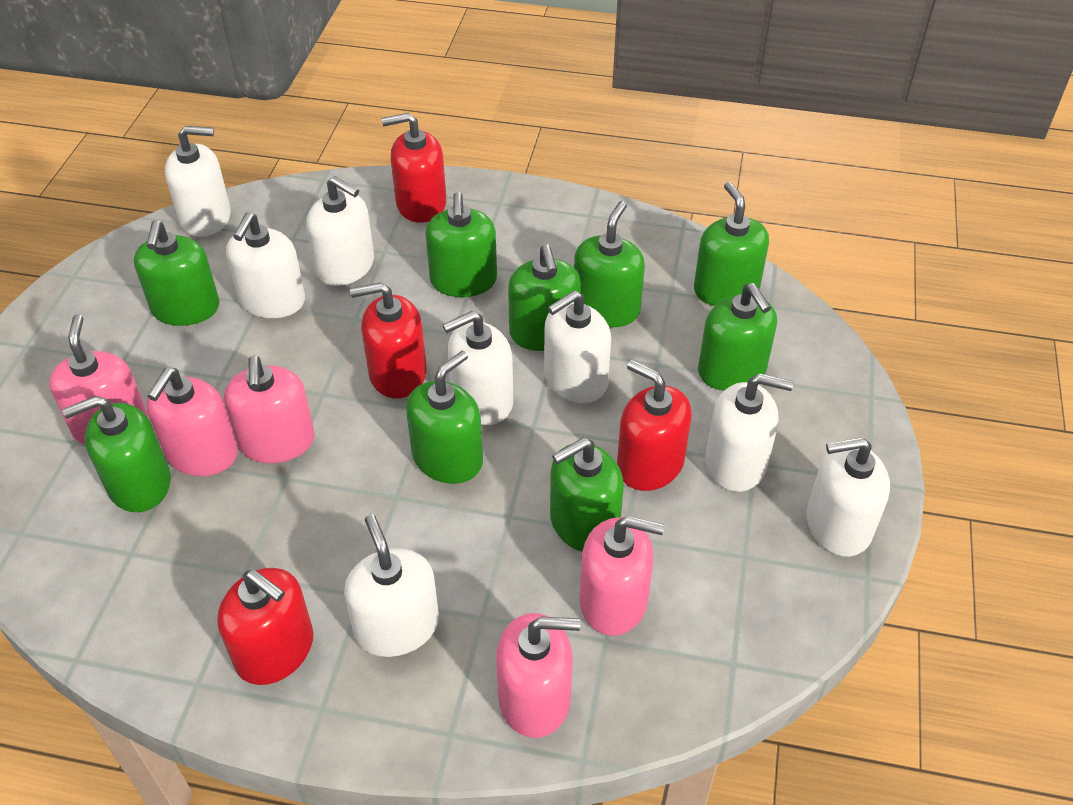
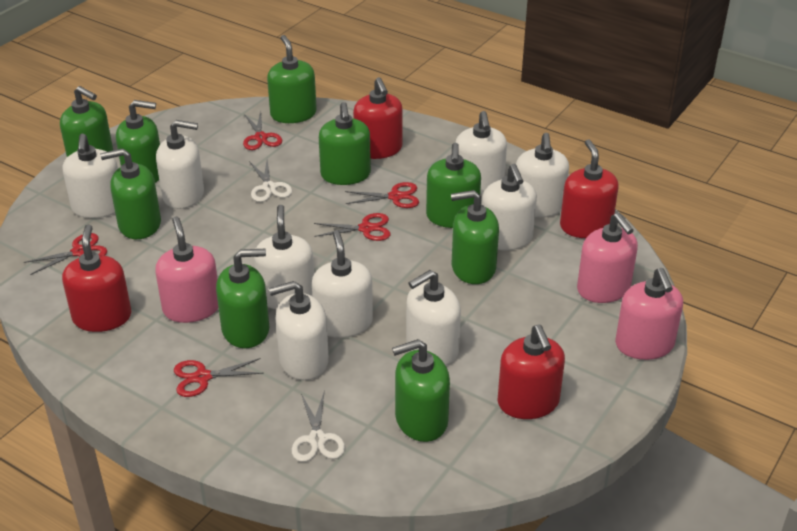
pink soap dispenser: 5 -> 3
red scissors: 0 -> 5
white scissors: 0 -> 2
white soap dispenser: 8 -> 9

